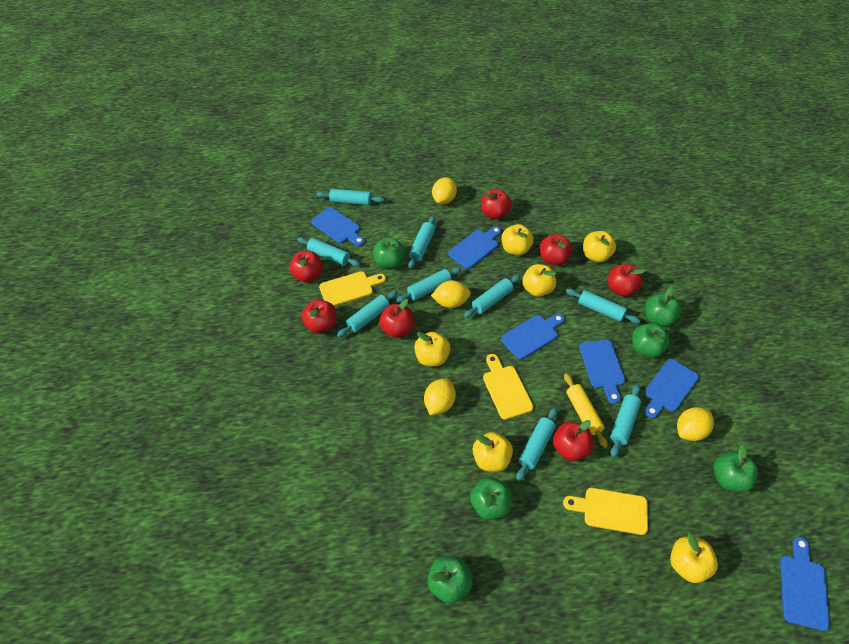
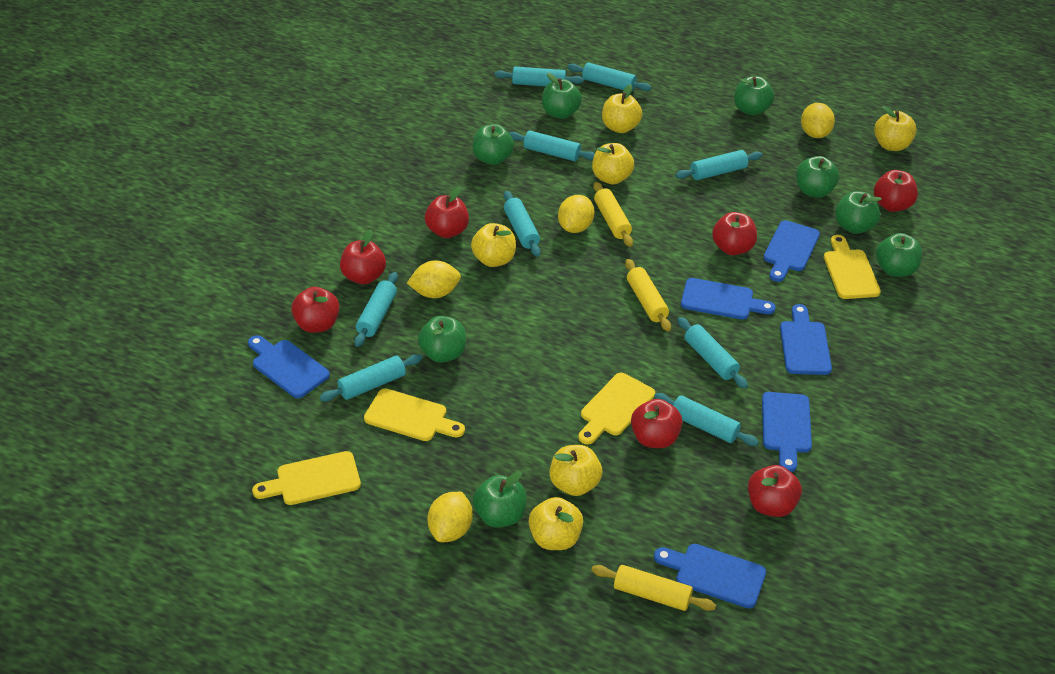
green apple: 6 -> 8
yellow cutting board: 3 -> 4
yellow rolling pin: 1 -> 3

